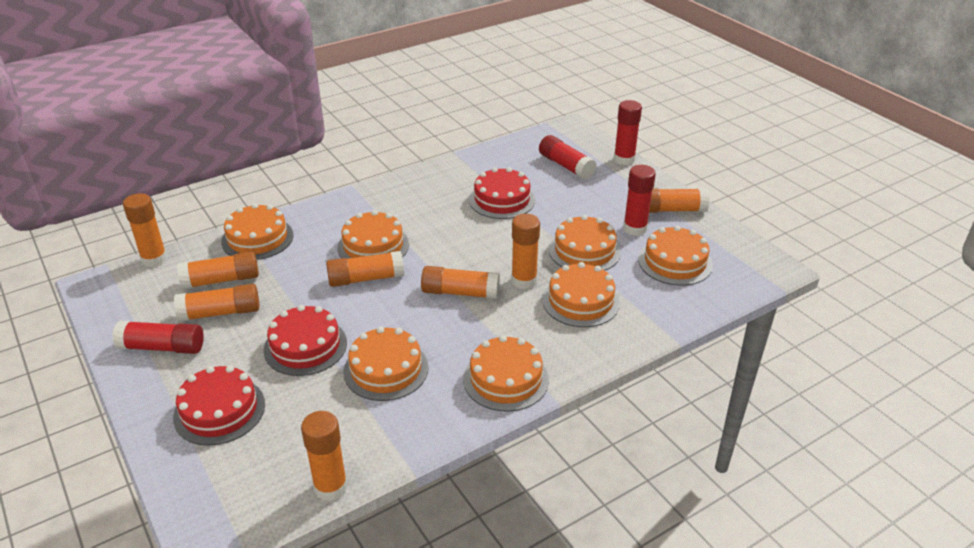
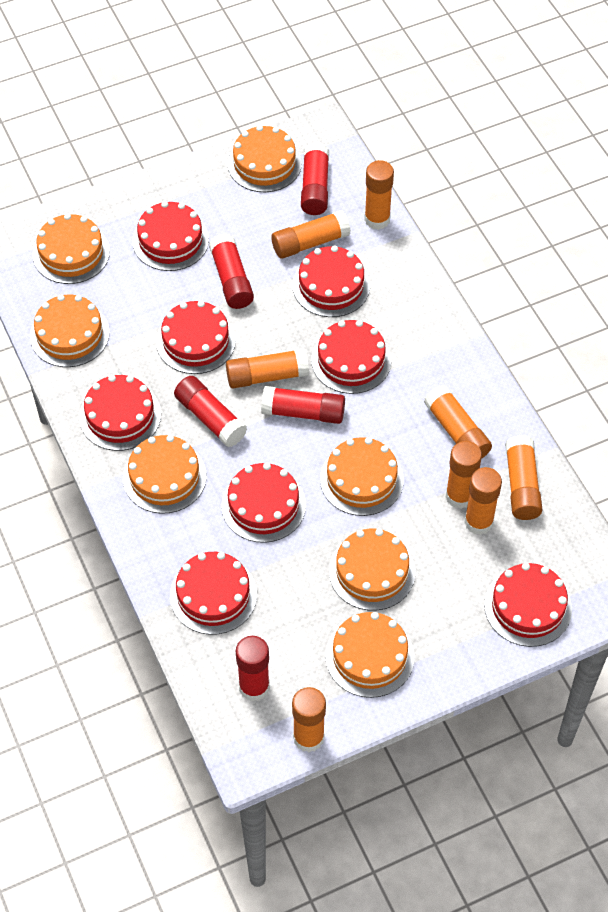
red cake: 3 -> 8
red glue stick: 4 -> 5

